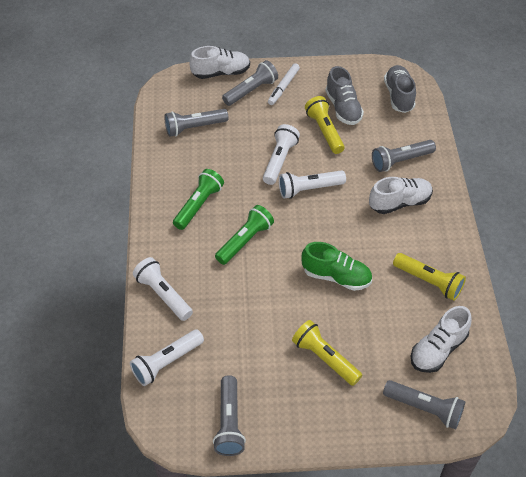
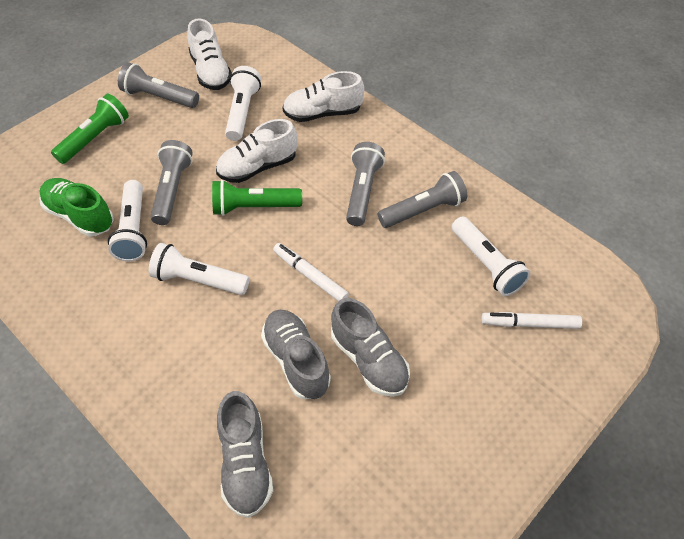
grey flashlight: 5 -> 4
grey shoe: 2 -> 3
white marker: 1 -> 2
yellow flashlight: 3 -> 0

